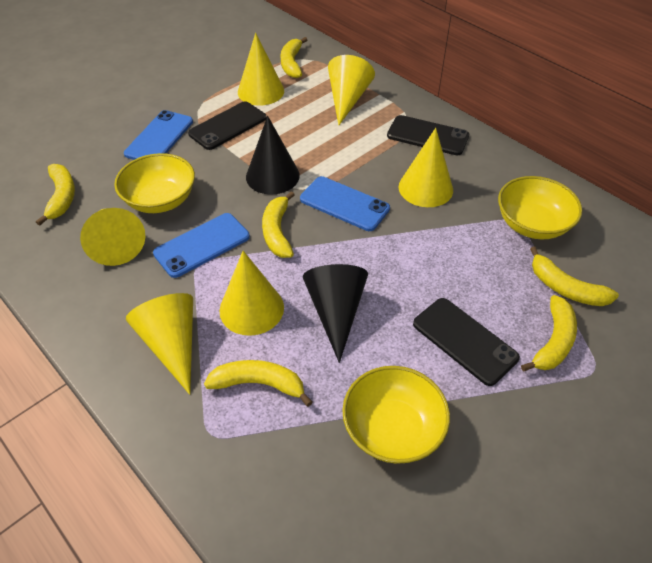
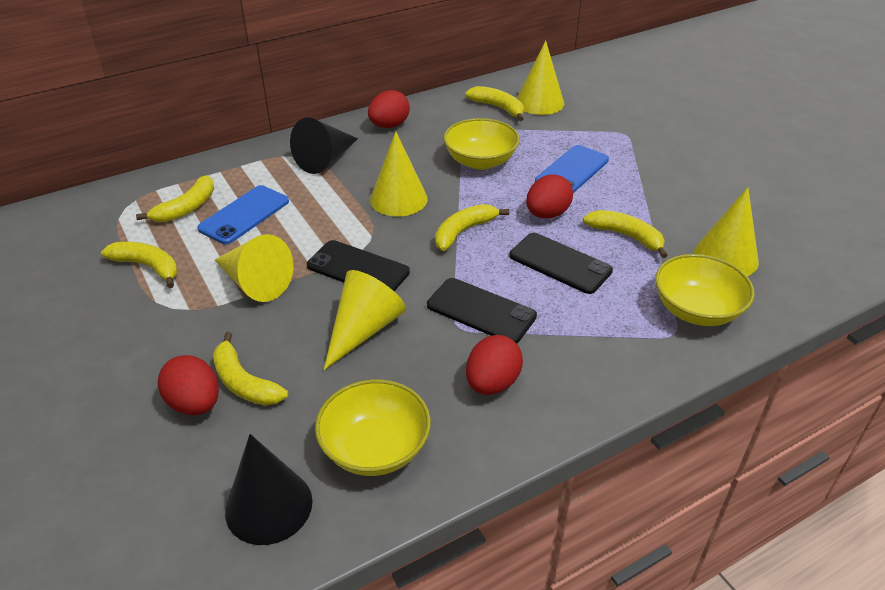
blue phone: 3 -> 2
red egg: 0 -> 4
yellow cone: 6 -> 5

